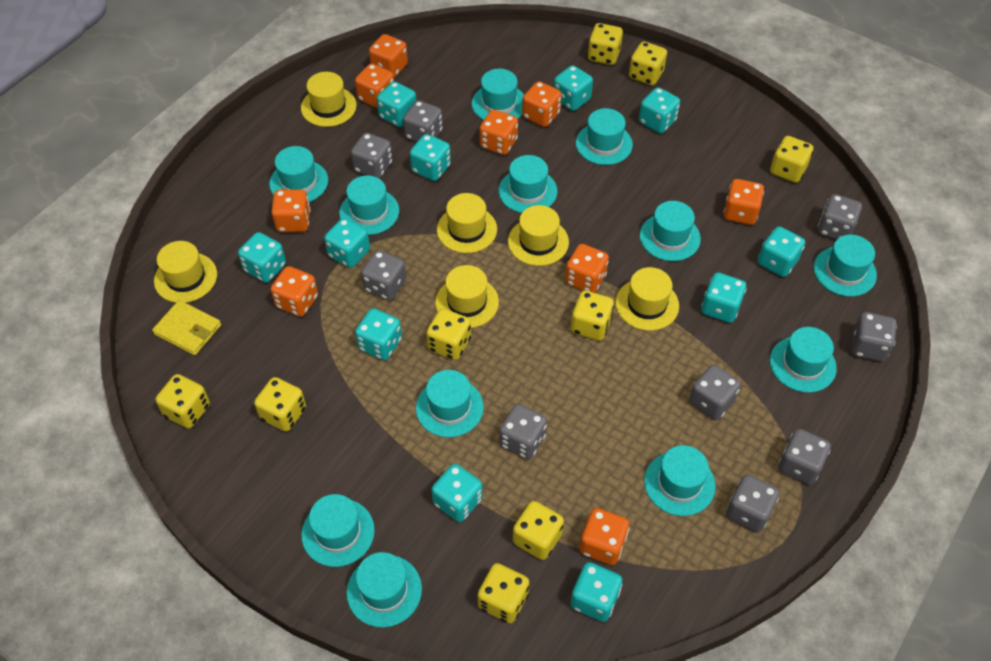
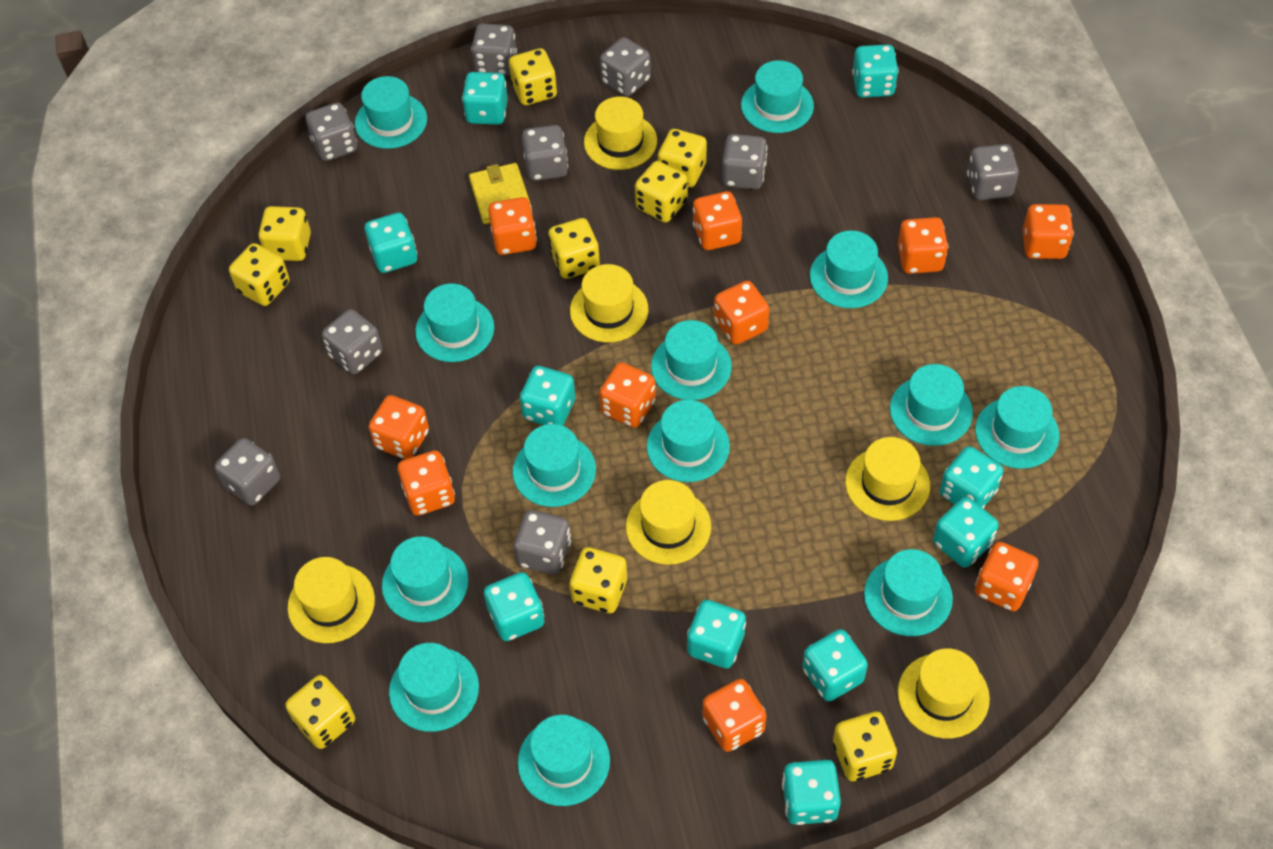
orange dice: 9 -> 10
turquoise dice: 11 -> 10
turquoise hat: 12 -> 13

